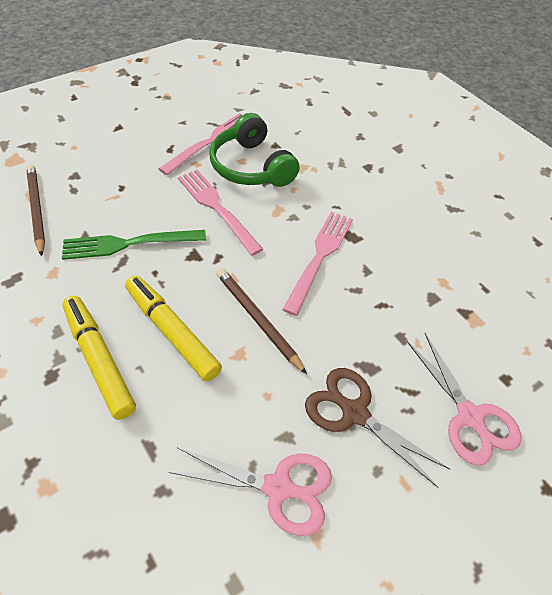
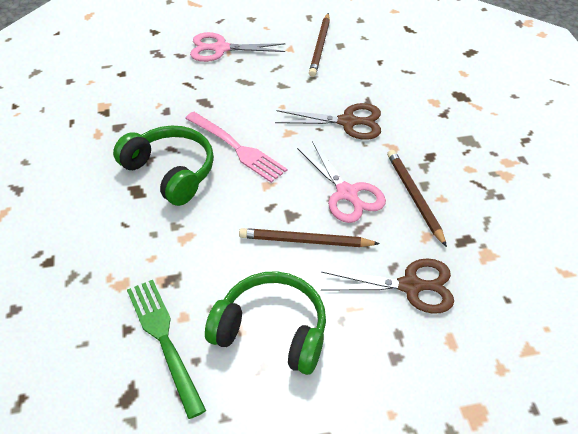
brown pencil: 2 -> 3
brown scissors: 1 -> 2
green headphones: 1 -> 2
pink fork: 3 -> 1
yellow marker: 2 -> 0

